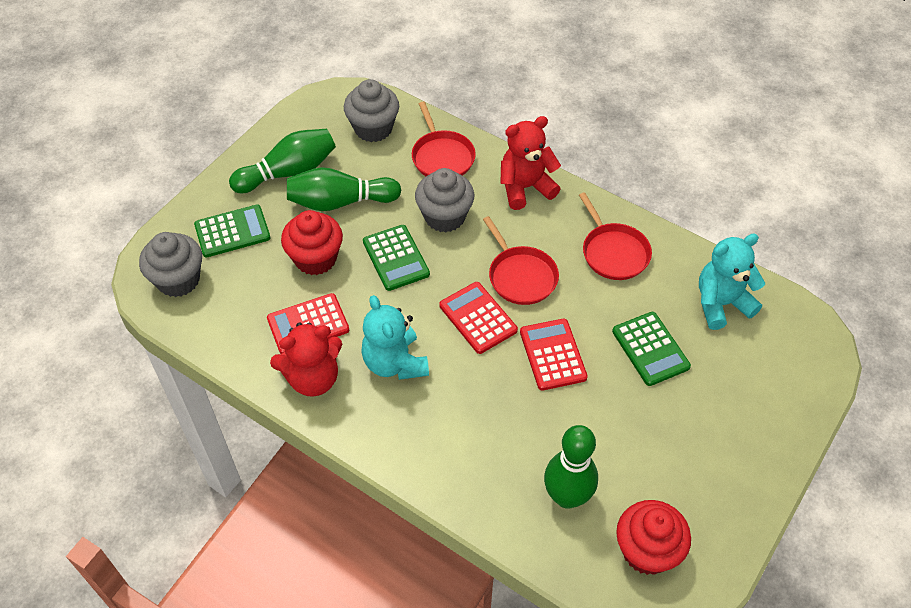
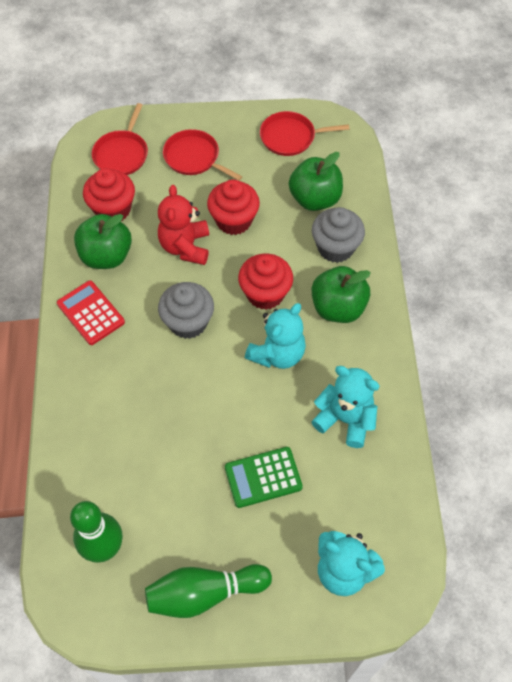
green apple: 0 -> 3
green bowling pin: 3 -> 2
green calculator: 3 -> 1
grey cupcake: 3 -> 2
red calculator: 3 -> 1
red cupcake: 2 -> 3
red teddy bear: 2 -> 1
turquoise teddy bear: 2 -> 3

